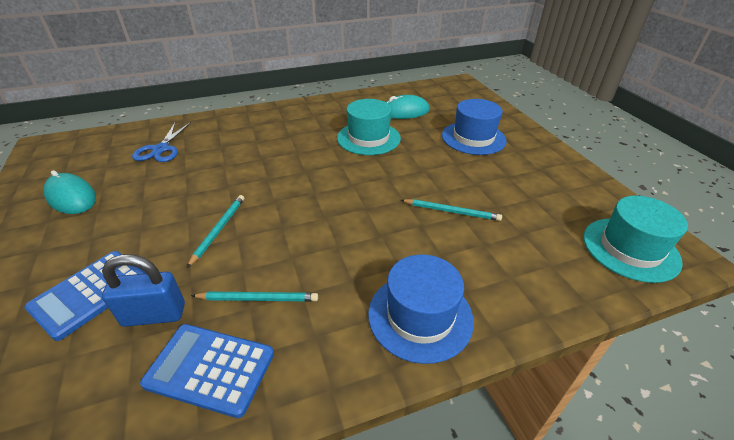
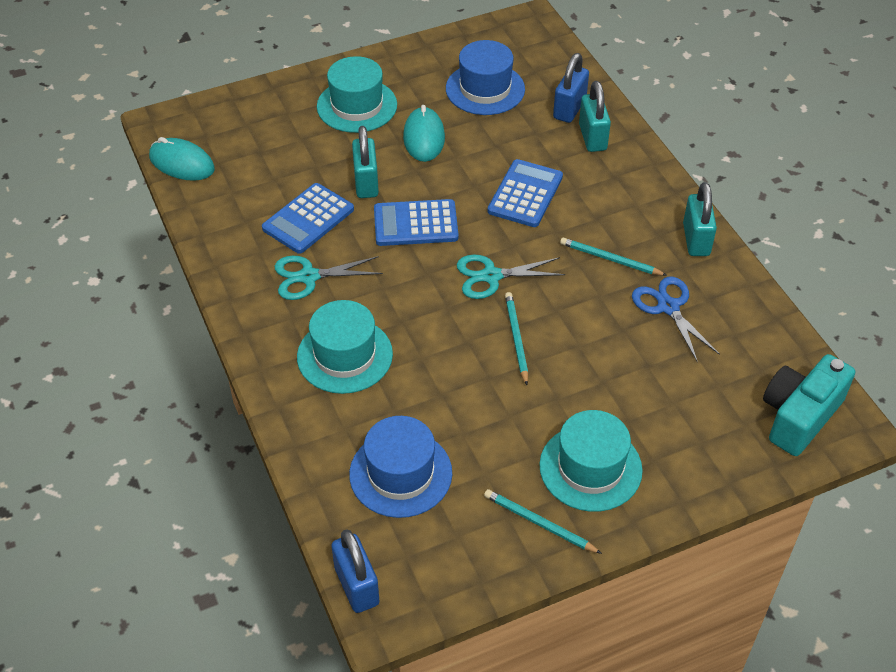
blue calculator: 2 -> 3
blue padlock: 1 -> 2
turquoise camera: 0 -> 1
turquoise hat: 2 -> 3
turquoise padlock: 0 -> 3
turquoise scissors: 0 -> 2

